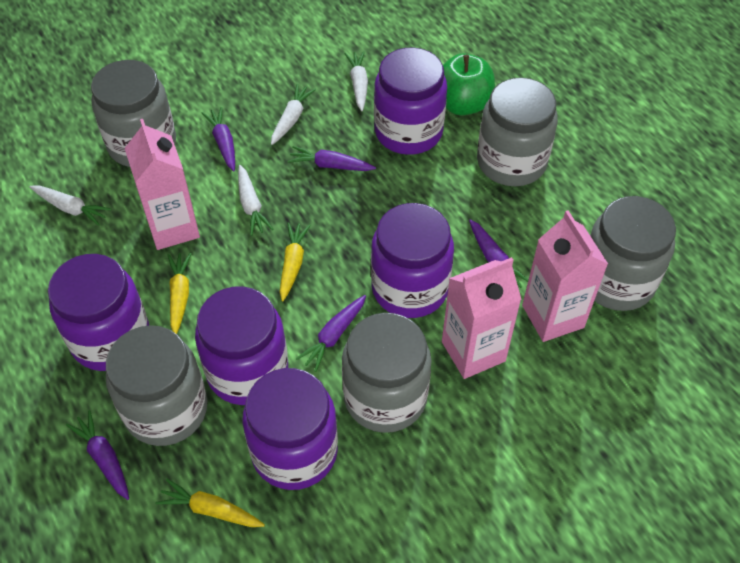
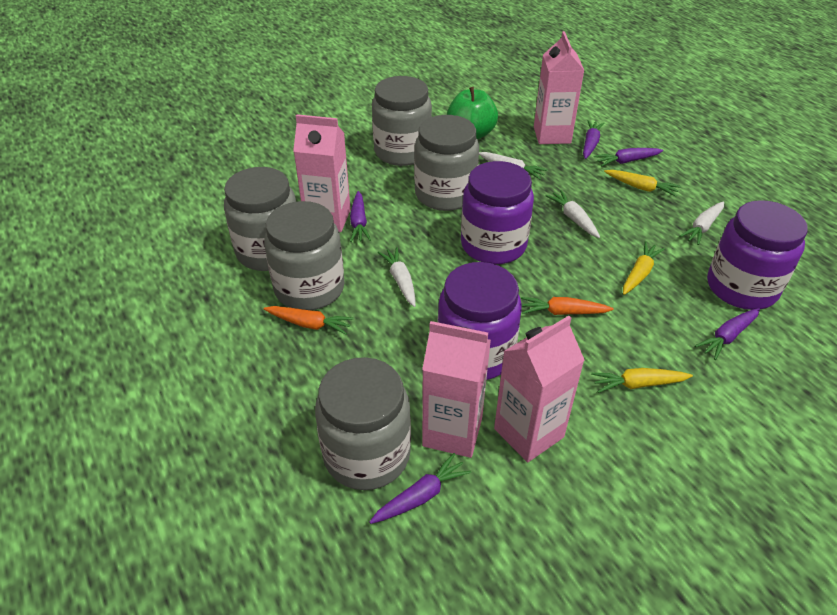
orange carrot: 0 -> 2
pink carton: 3 -> 4
purple jar: 5 -> 3

